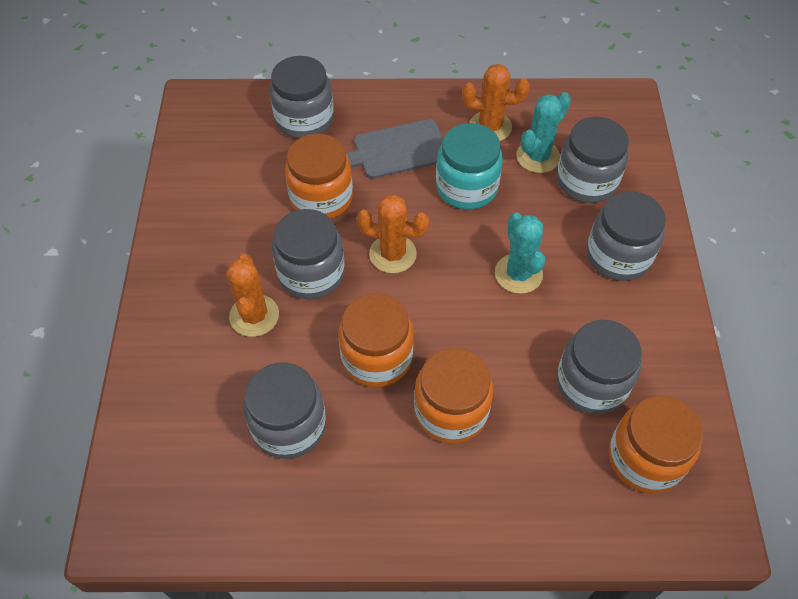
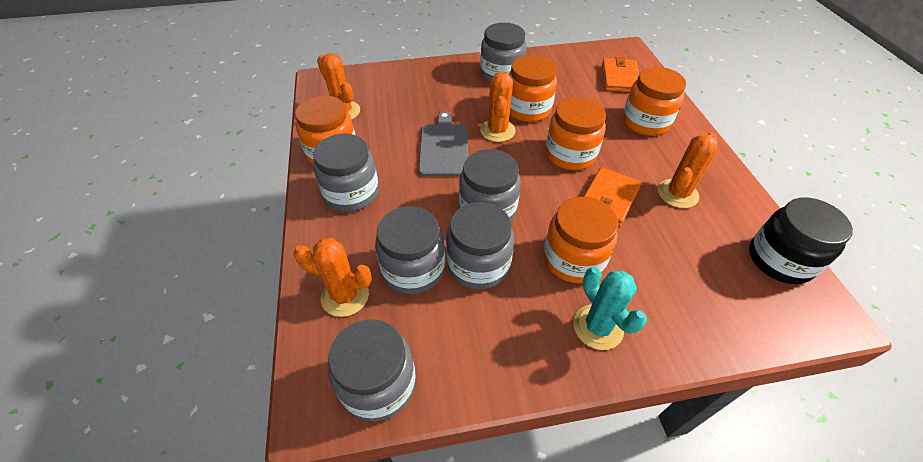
black jar: 0 -> 1
orange cactus: 3 -> 4
orange jar: 4 -> 5
orange wallet: 0 -> 2
turquoise cactus: 2 -> 1
turquoise jar: 1 -> 0

